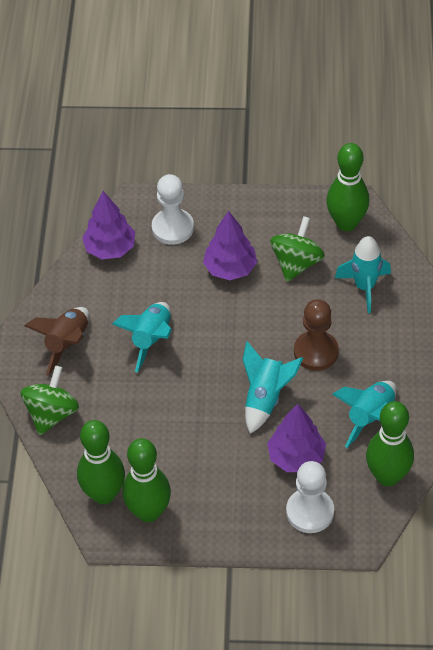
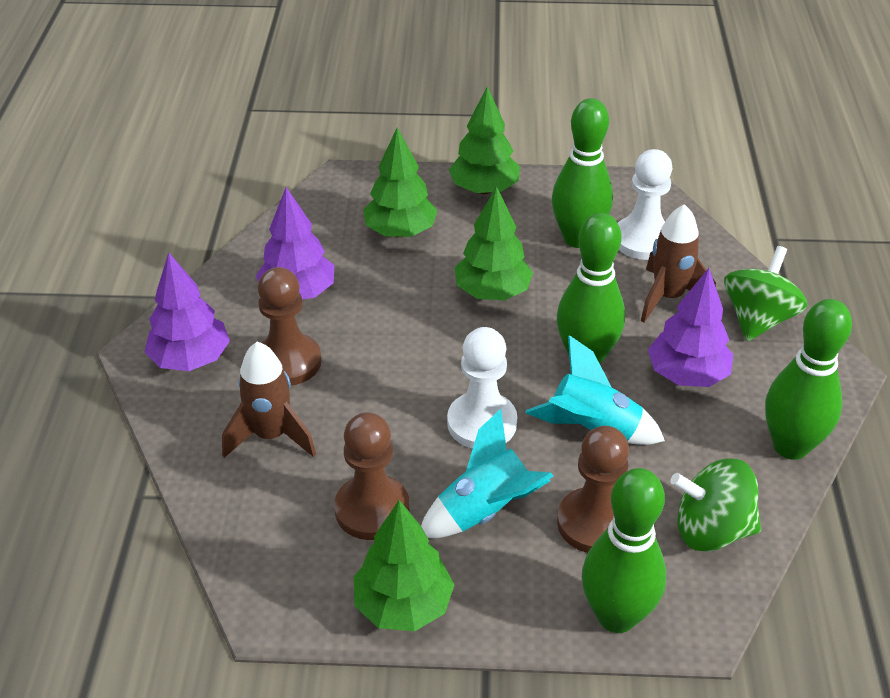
brown pawn: 1 -> 3
brown rocket: 1 -> 2
green tree: 0 -> 4
turquoise rocket: 4 -> 2

